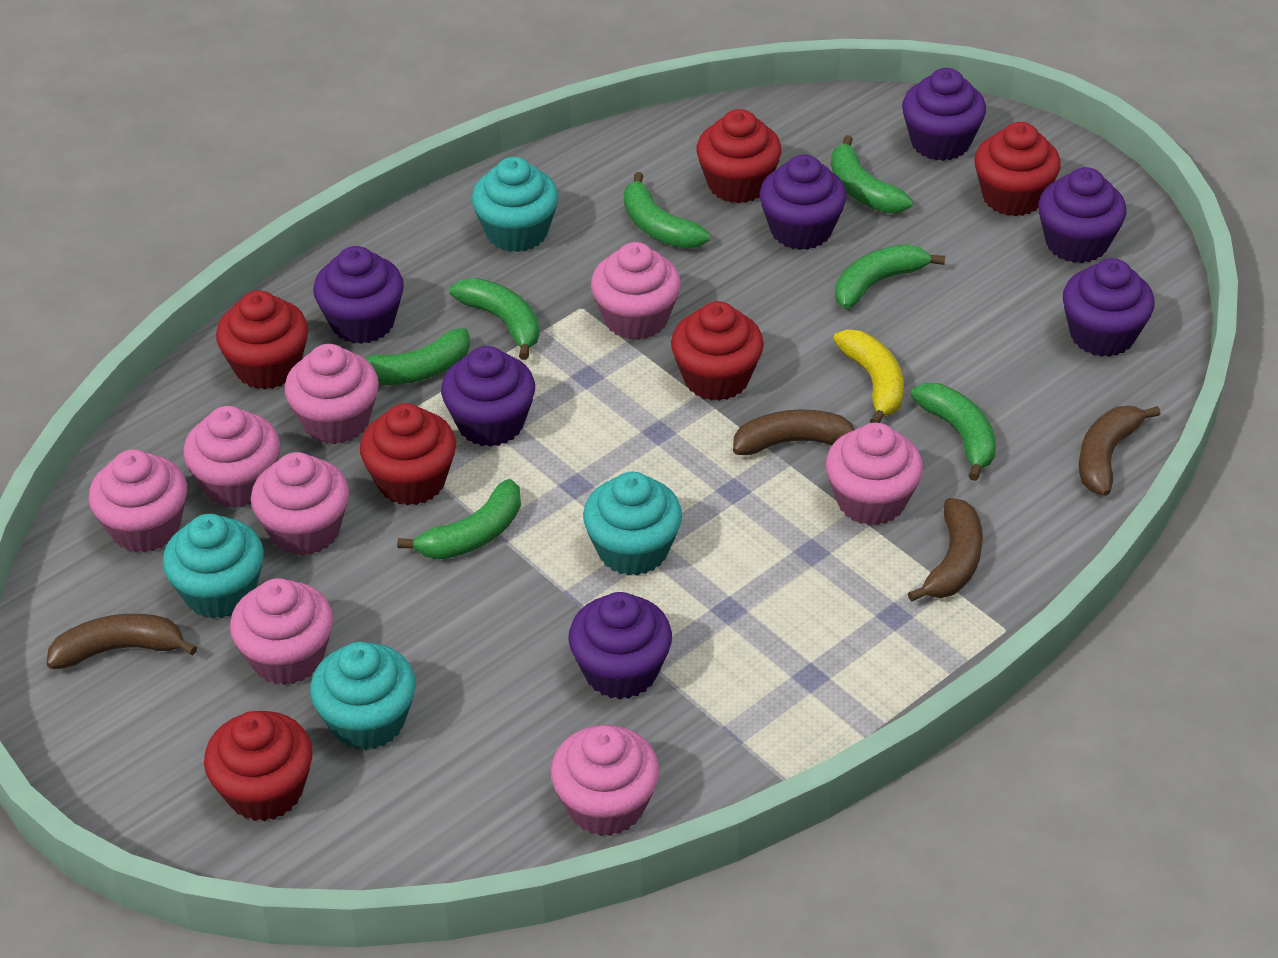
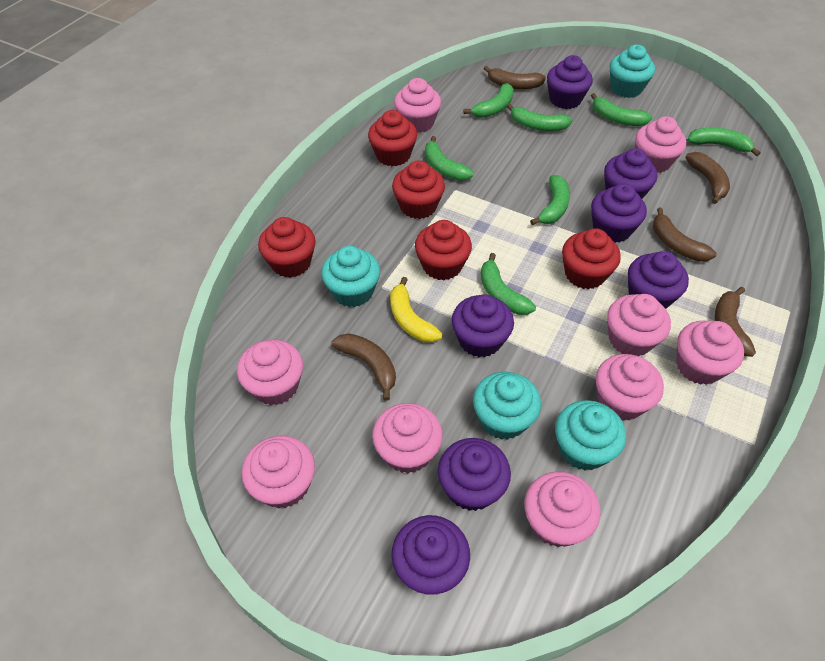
brown banana: 4 -> 5
pink cupcake: 8 -> 9
red cupcake: 6 -> 5

